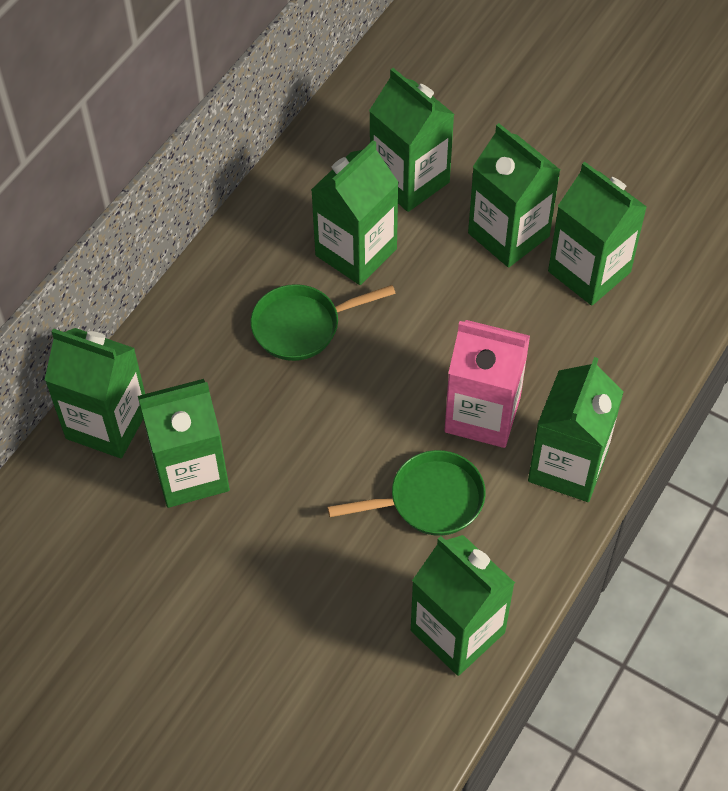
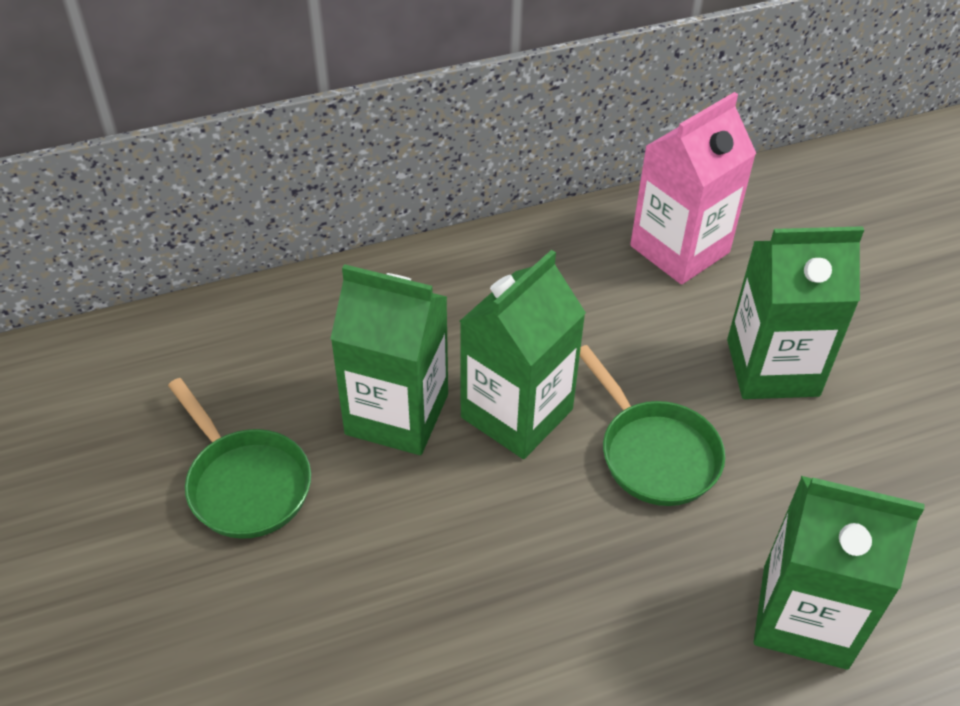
green carton: 8 -> 4

